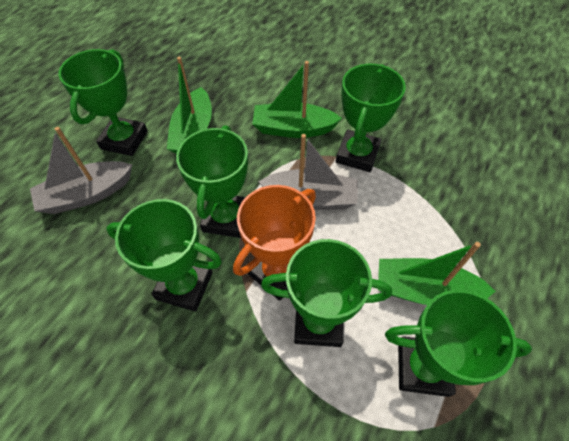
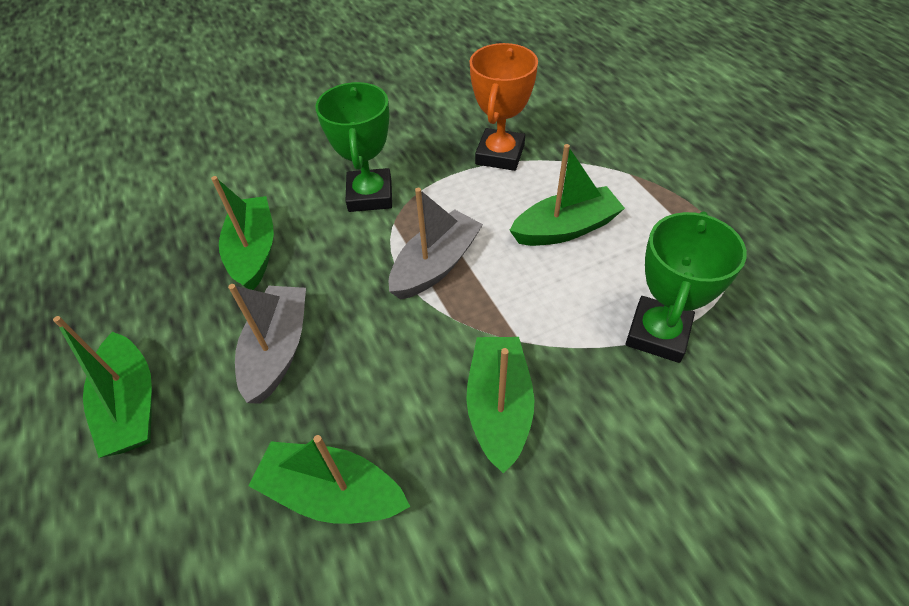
green boat: 3 -> 5
green trophy: 6 -> 2

